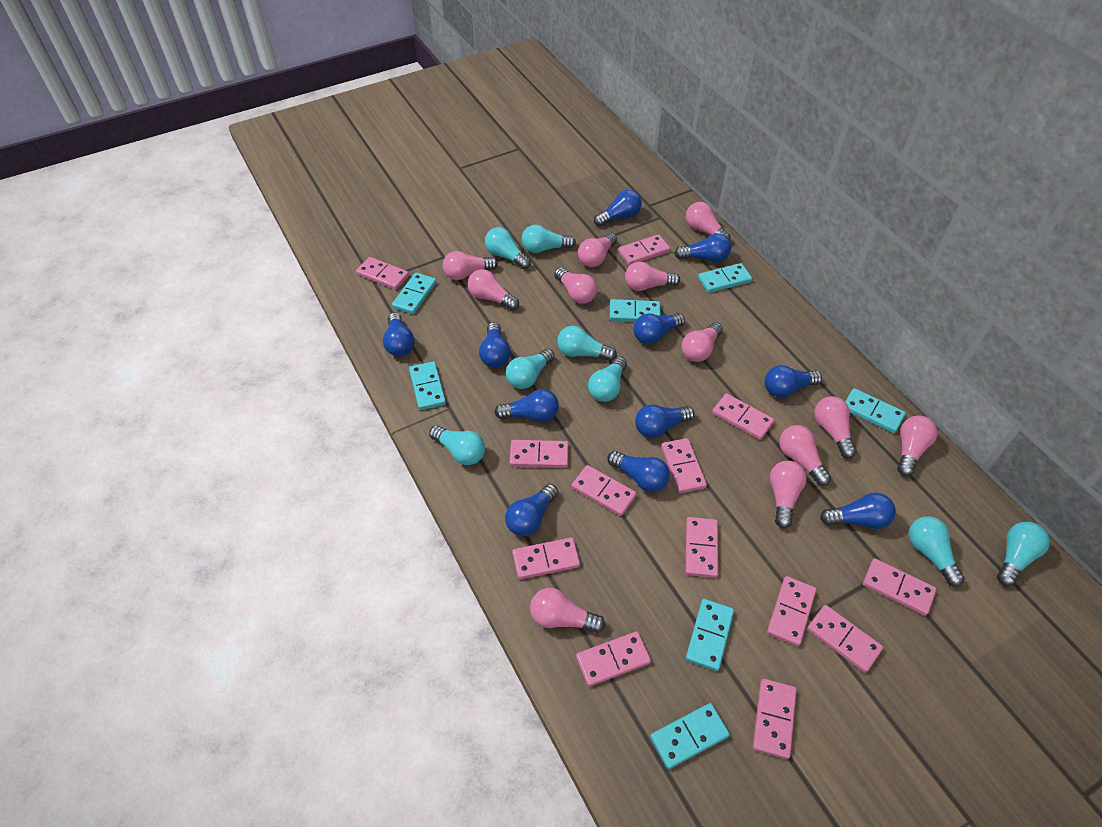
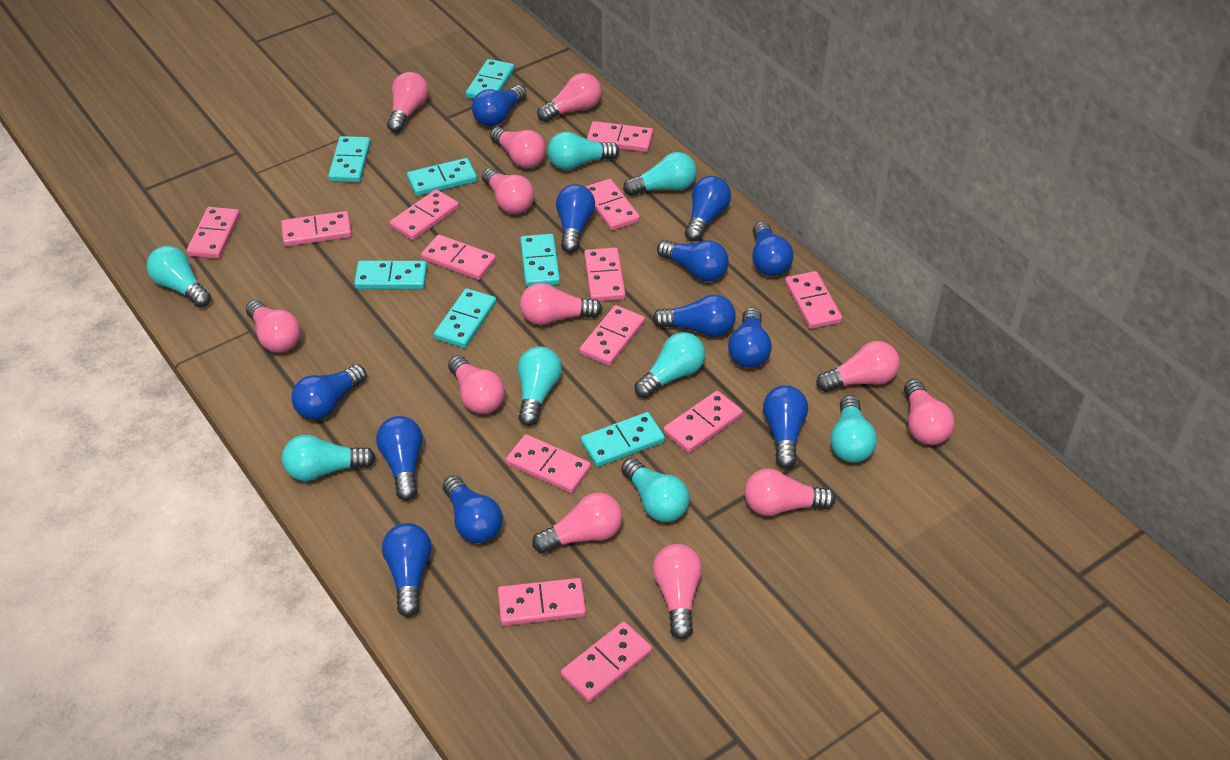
blue light bulb: 11 -> 12

